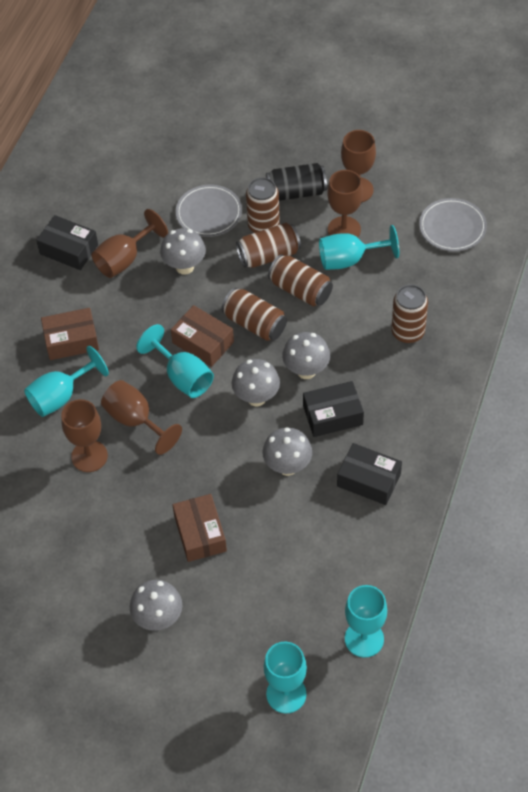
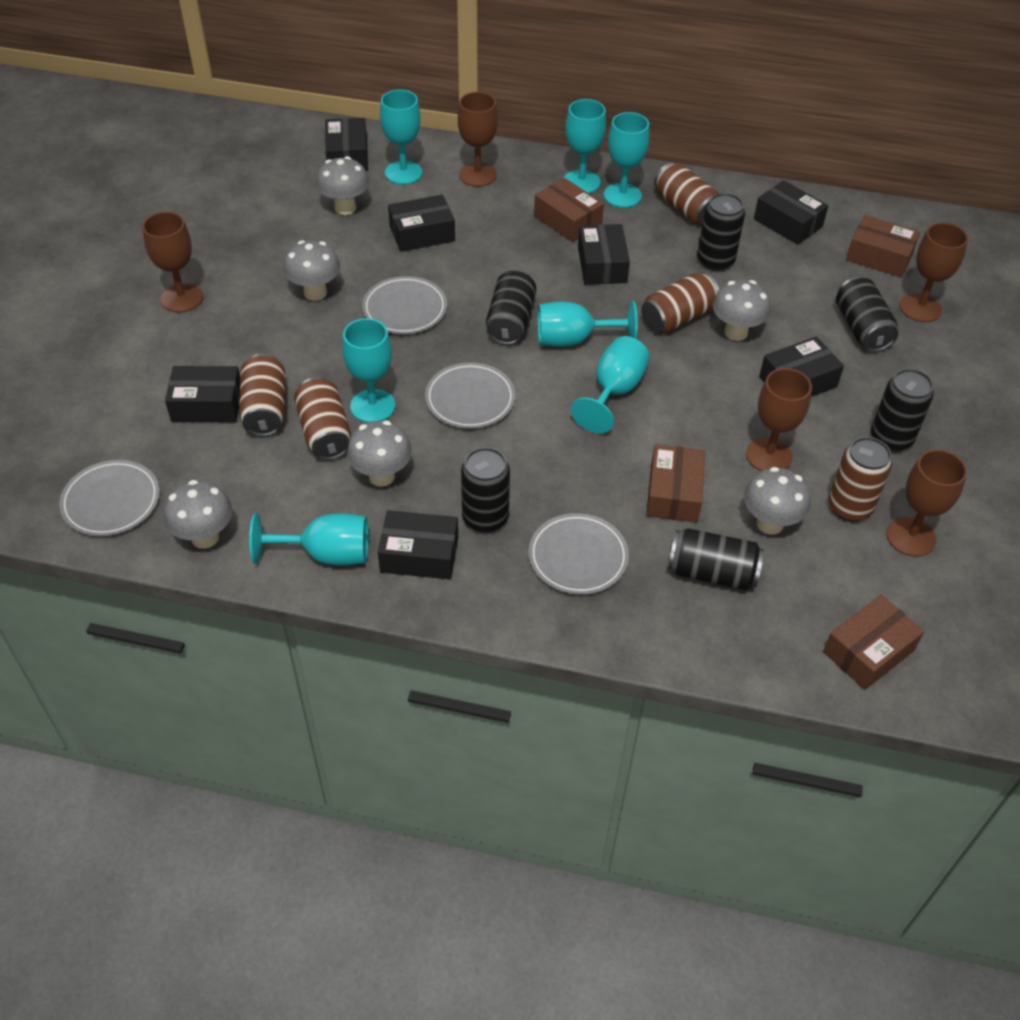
black box: 3 -> 7
black can: 1 -> 6
brown box: 3 -> 4
grey mushroom: 5 -> 6
grey plate: 2 -> 4
turquoise goblet: 5 -> 7

